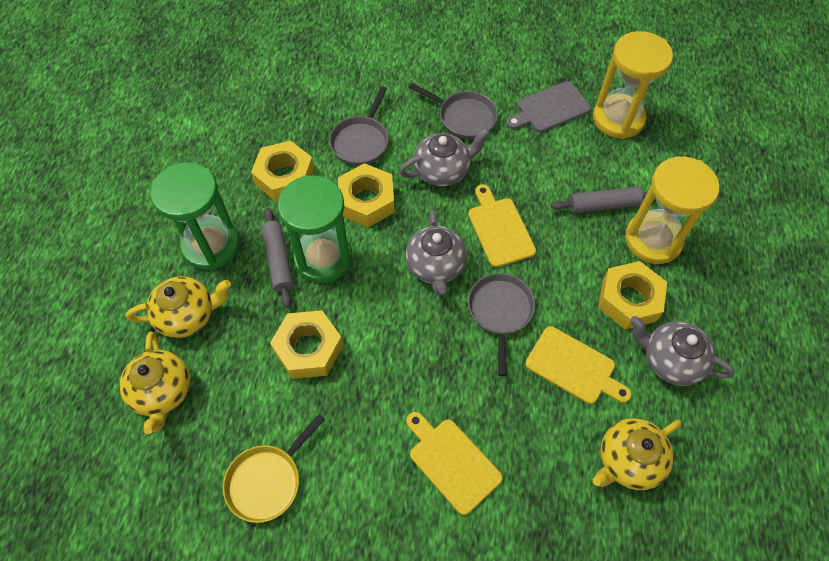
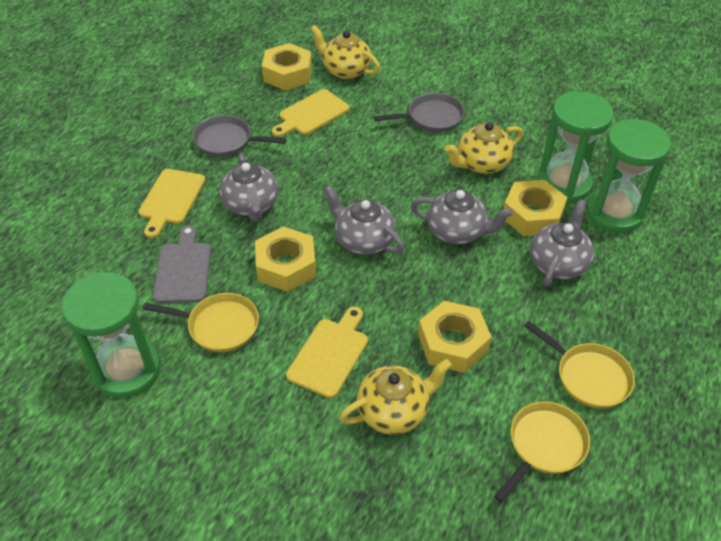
green hourglass: 2 -> 3
grey pan: 3 -> 2
grey rolling pin: 2 -> 0
grey teapot: 3 -> 4
yellow hourglass: 2 -> 0
yellow pan: 1 -> 3

